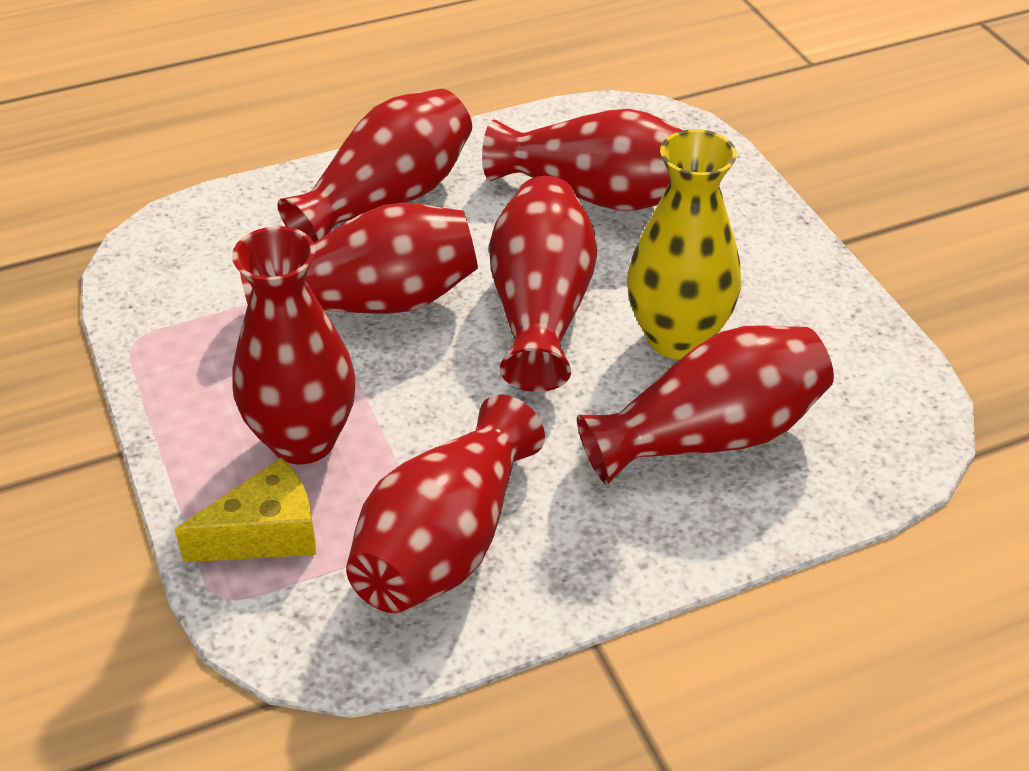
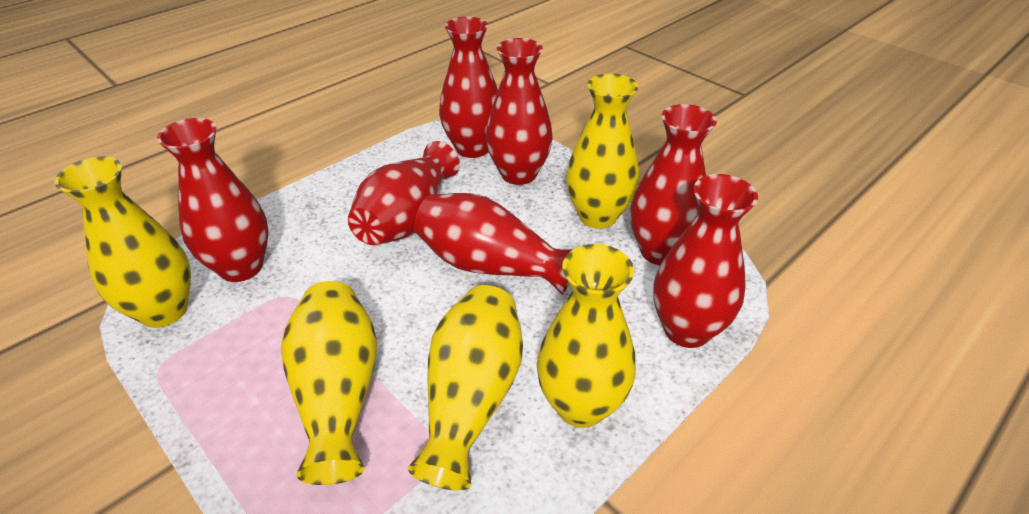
yellow cheese: 1 -> 0
yellow vase: 1 -> 5

